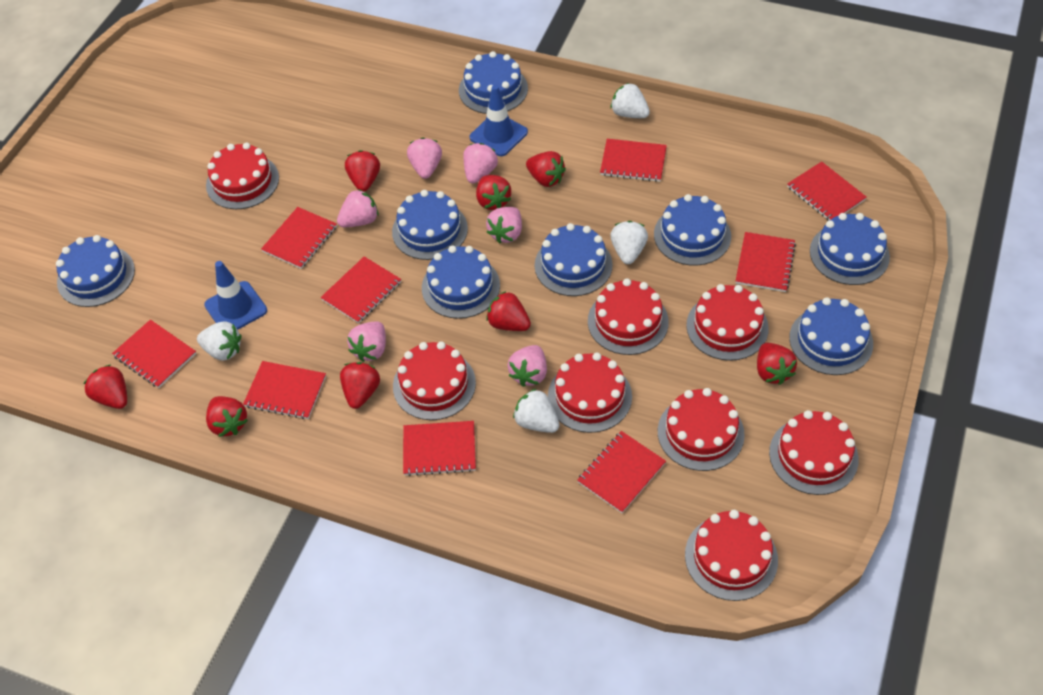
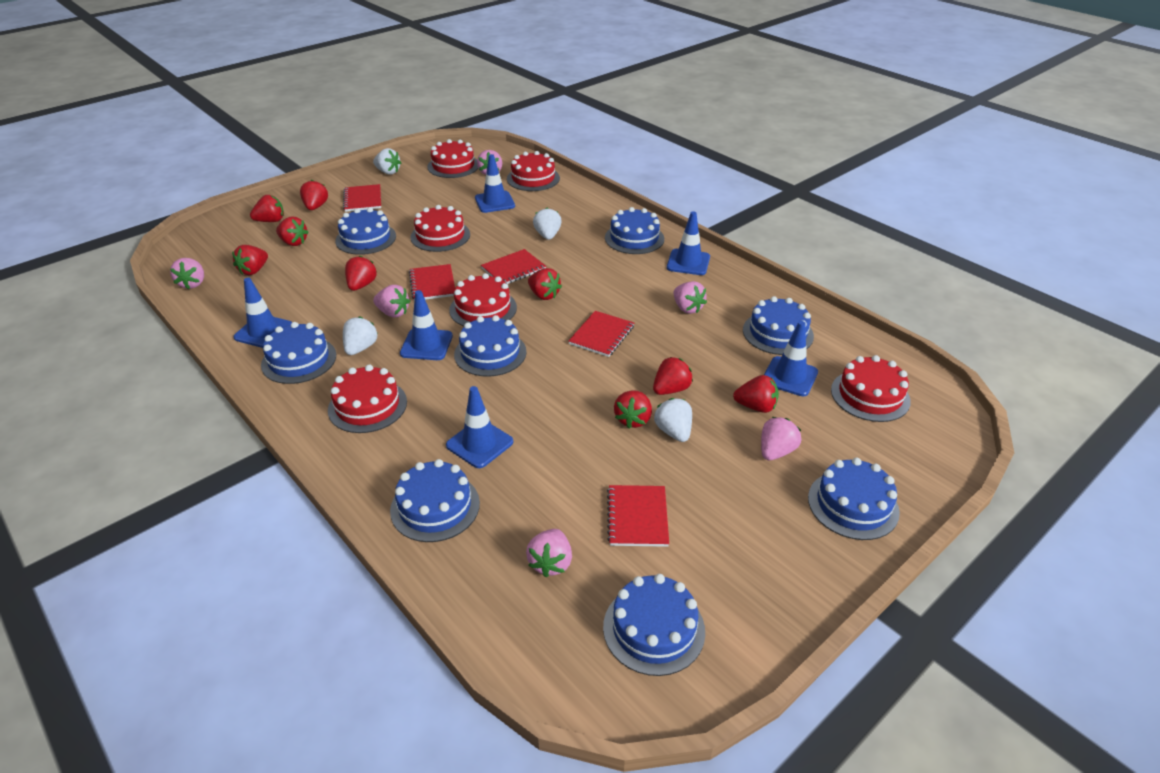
blue traffic cone: 2 -> 6
red cake: 8 -> 6
red notebook: 9 -> 5
red strawberry: 8 -> 9

